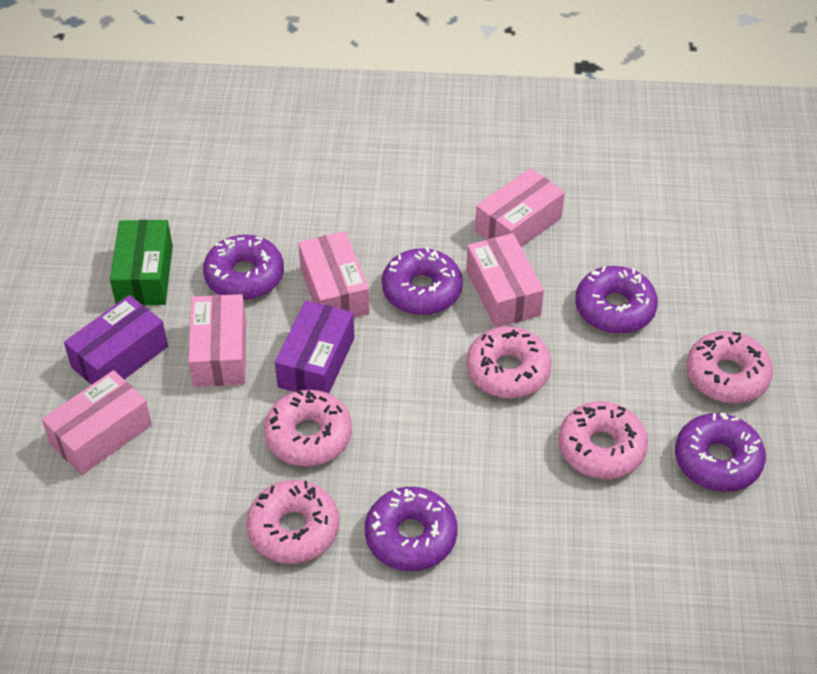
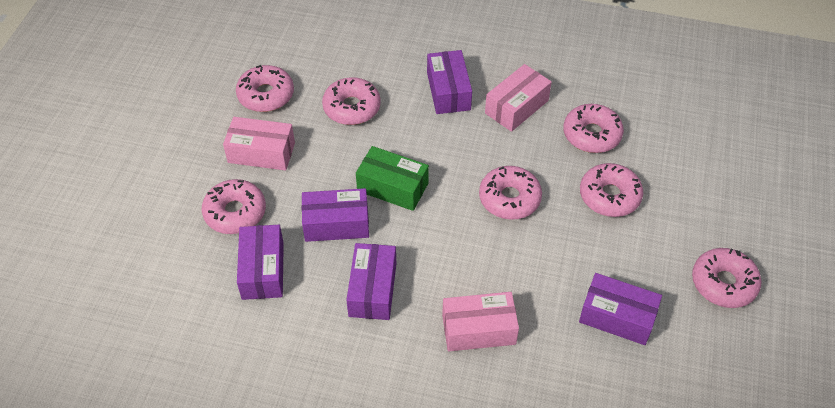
pink box: 5 -> 3
pink donut: 5 -> 7
purple box: 2 -> 5
purple donut: 5 -> 0

